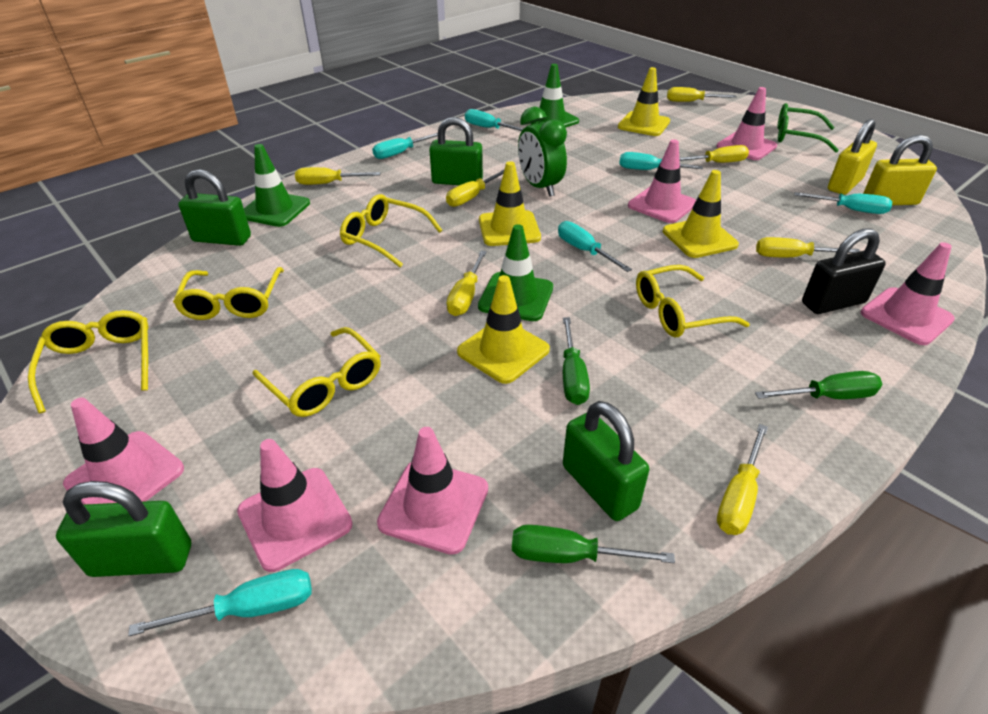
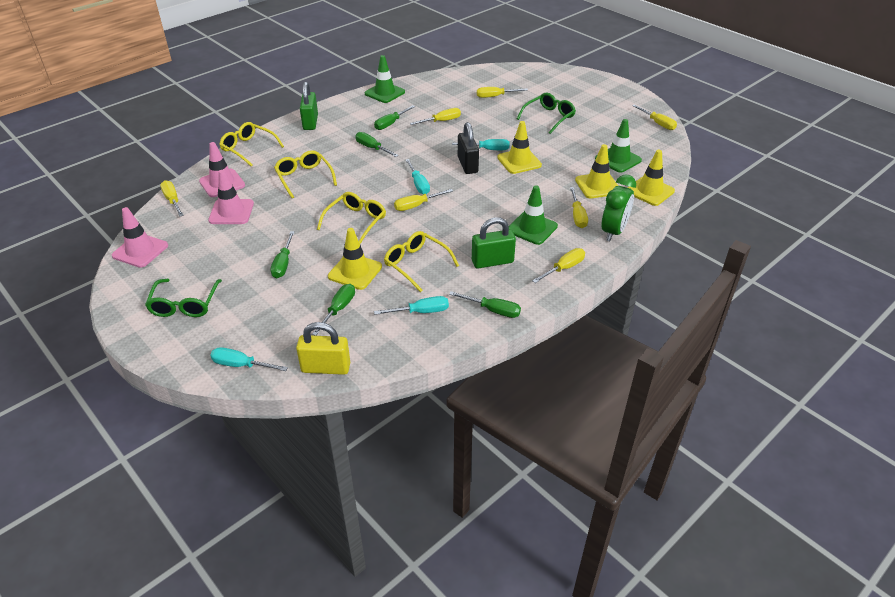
green glasses: 1 -> 2
green padlock: 4 -> 2
green screwdriver: 3 -> 5
pink traffic cone: 6 -> 3
turquoise screwdriver: 6 -> 4
yellow glasses: 5 -> 4
yellow padlock: 2 -> 1

